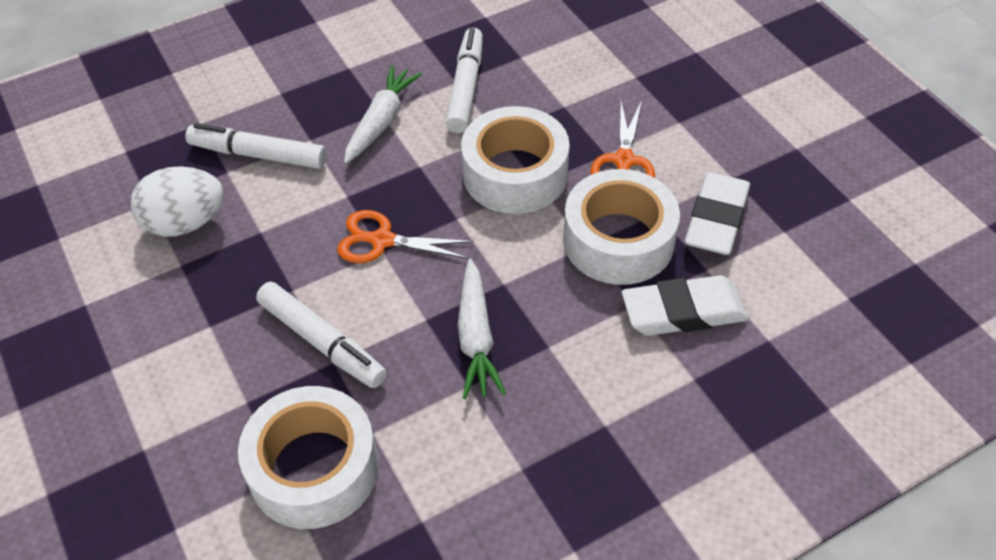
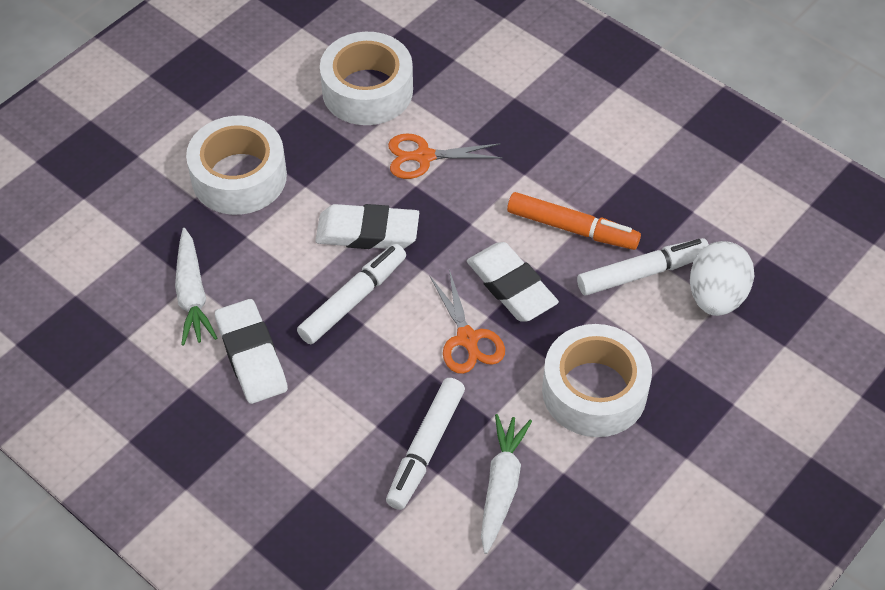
orange marker: 0 -> 1
white eraser: 2 -> 3

